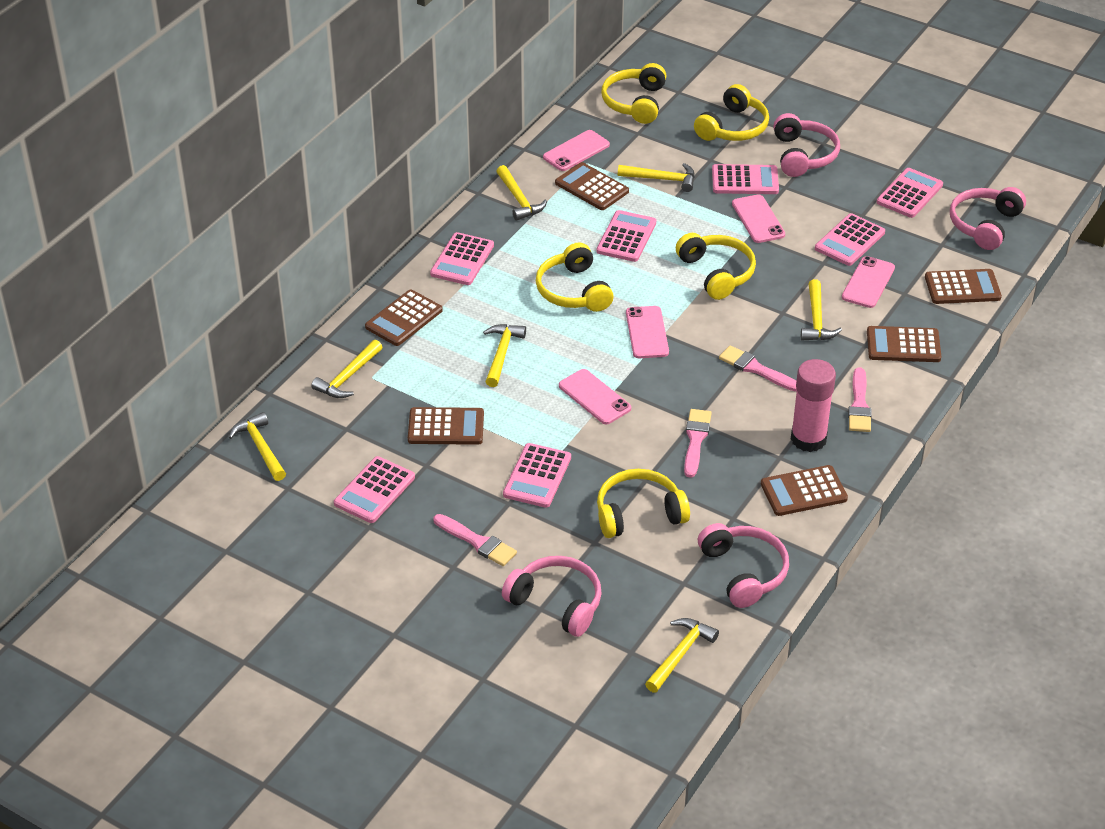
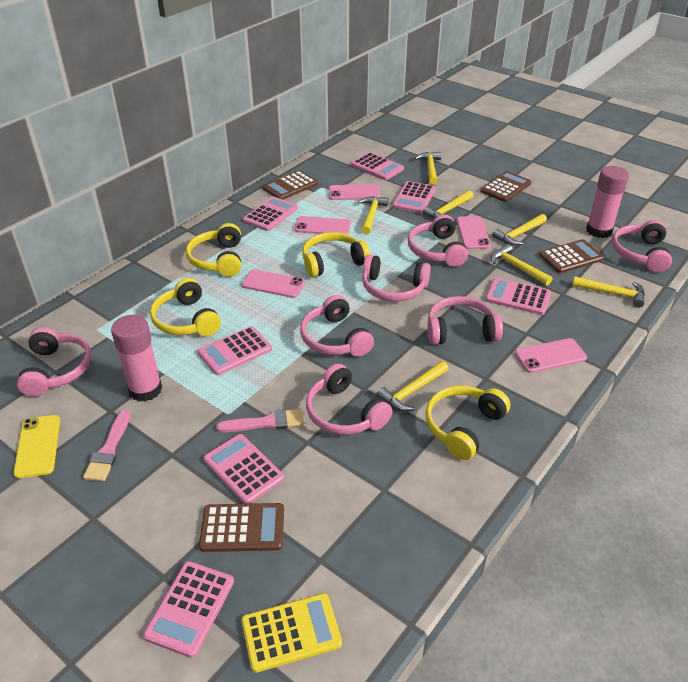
brown calculator: 6 -> 4
pink brush: 4 -> 2
pink glue stick: 1 -> 2
pink headphones: 4 -> 7
yellow calculator: 0 -> 1
yellow headphones: 5 -> 4
yellow phone: 0 -> 1

